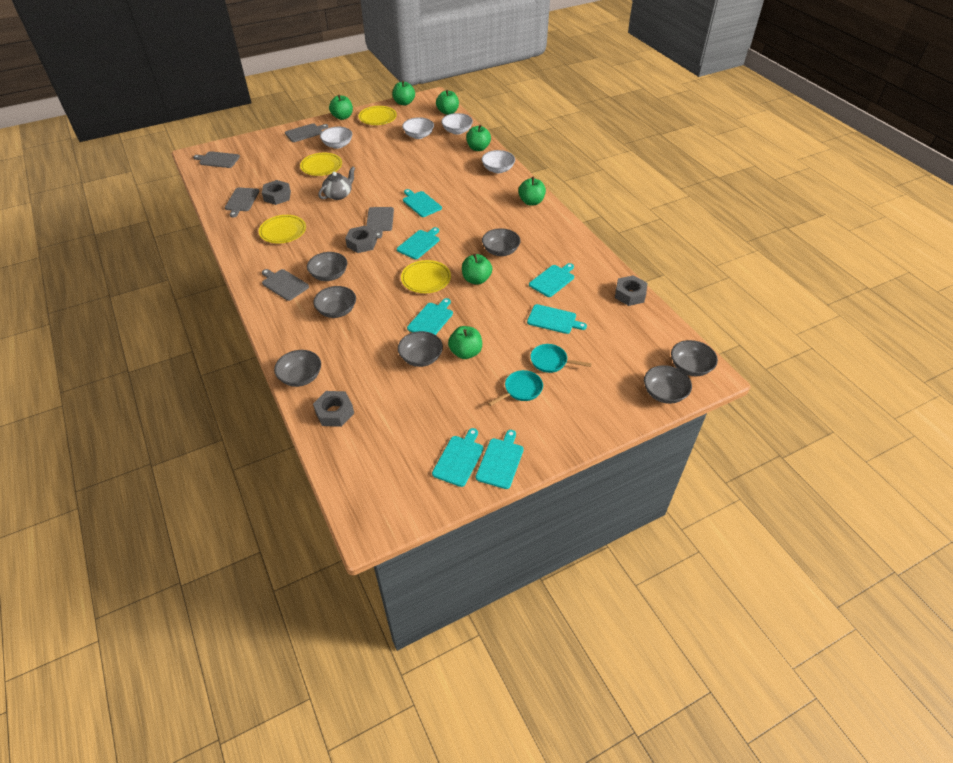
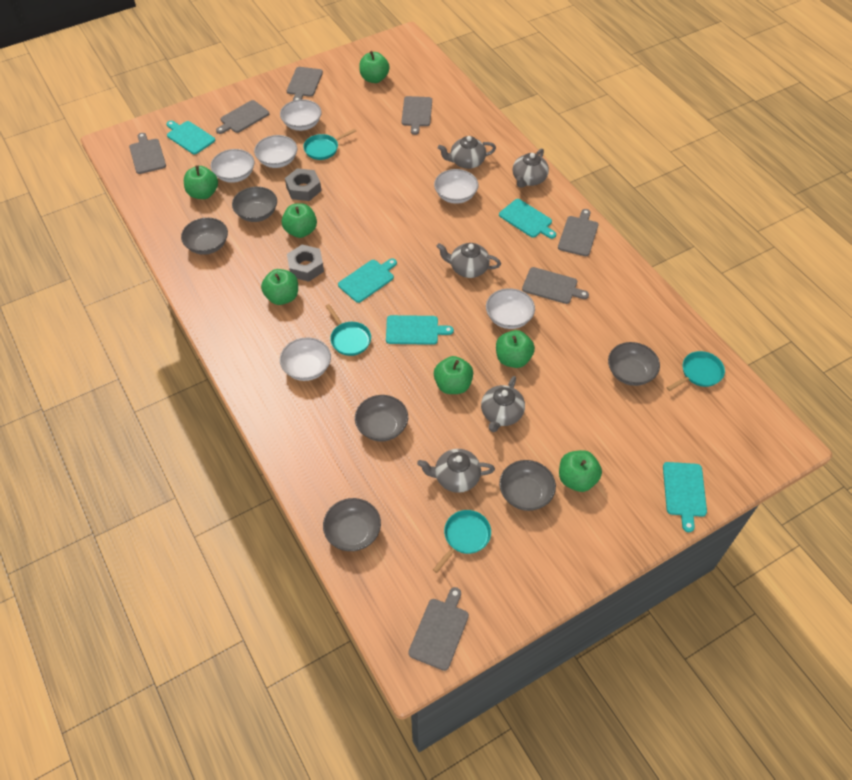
grey bowl: 7 -> 6
grey cutting board: 5 -> 7
grey nut: 4 -> 2
grey teapot: 1 -> 5
turquoise cutting board: 7 -> 5
turquoise pan: 2 -> 4
white bowl: 4 -> 6
yellow plate: 4 -> 0

